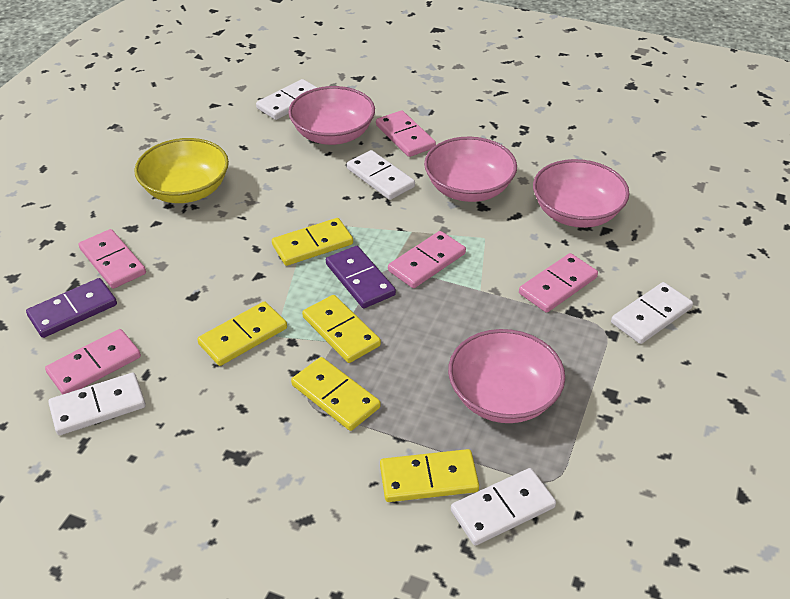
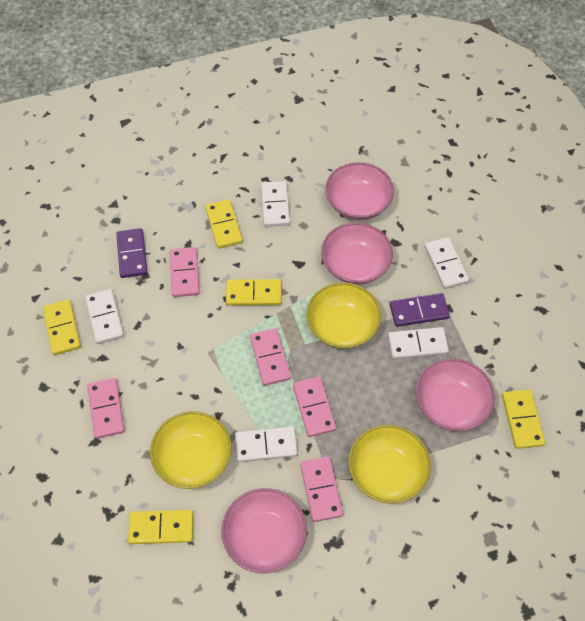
yellow bowl: 1 -> 3

